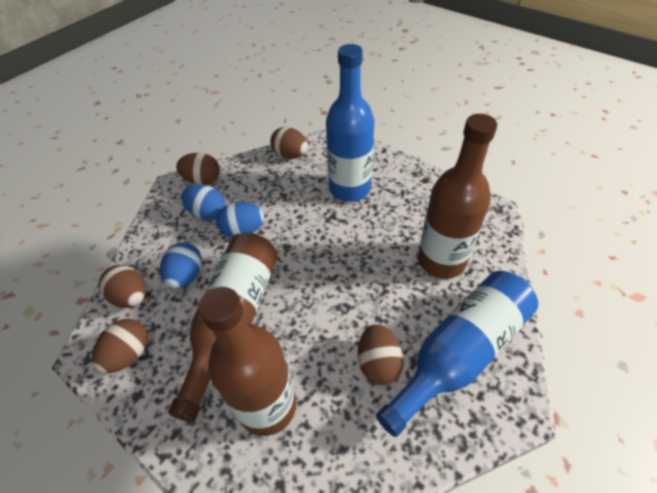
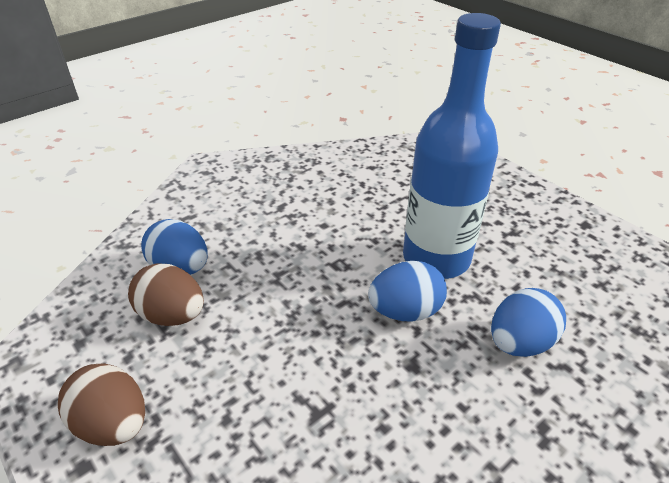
blue bottle: 2 -> 1
brown bottle: 3 -> 0
brown egg: 5 -> 2

